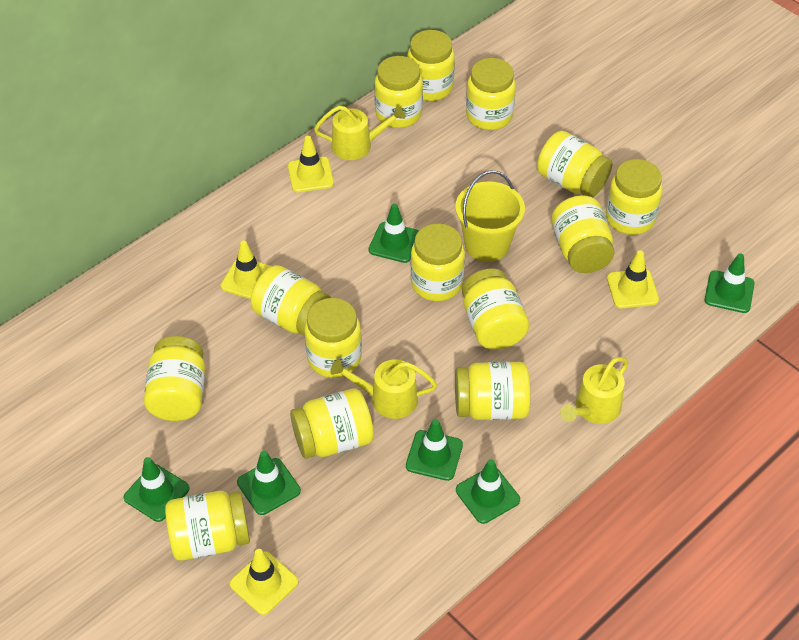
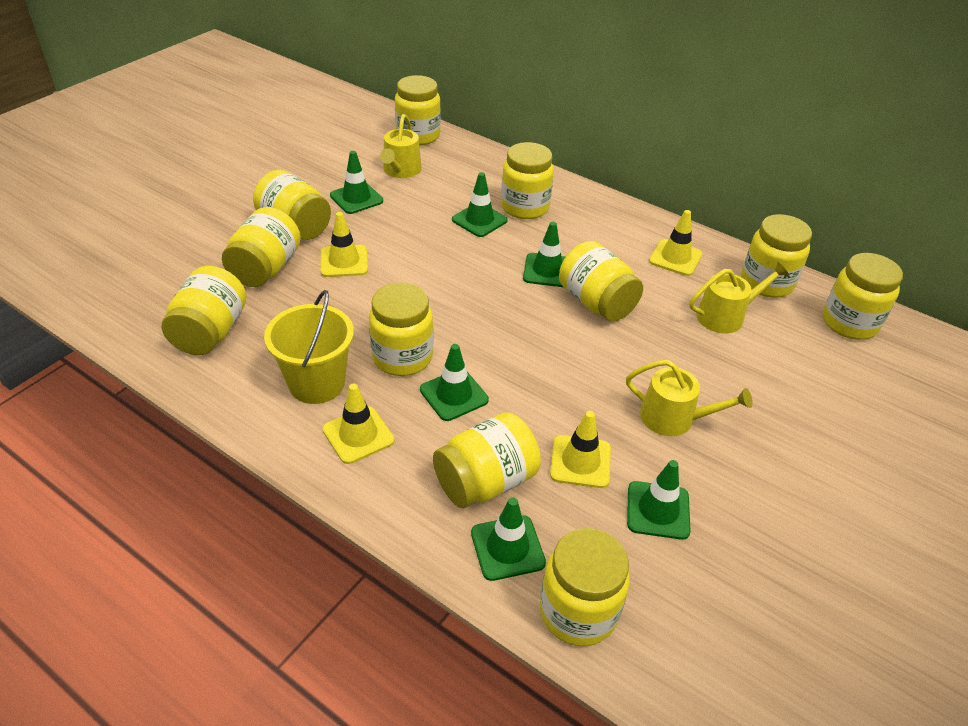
yellow jar: 14 -> 11

